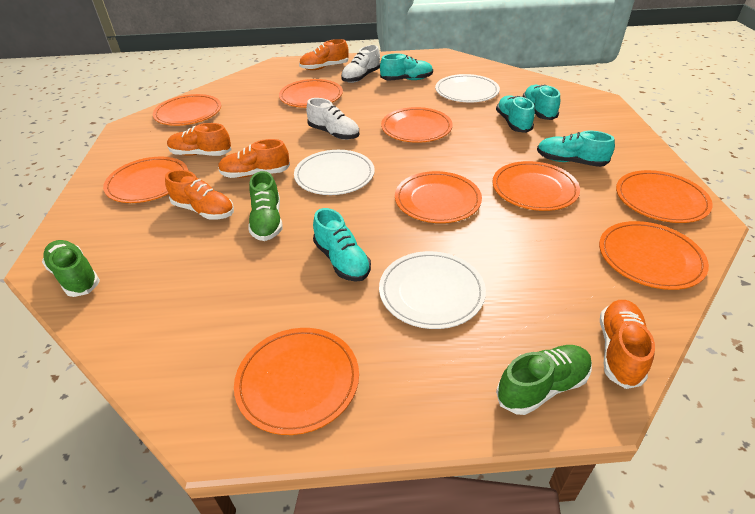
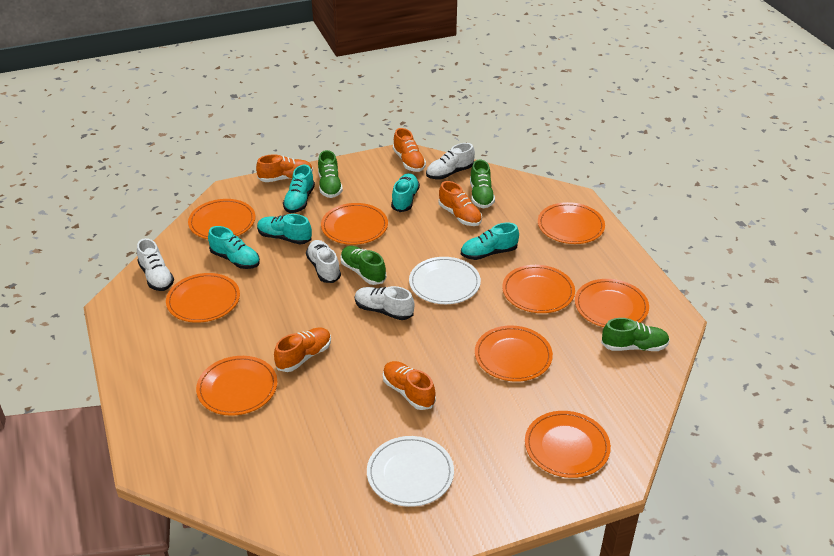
green shoe: 3 -> 4
white plate: 3 -> 2
white shoe: 2 -> 4

